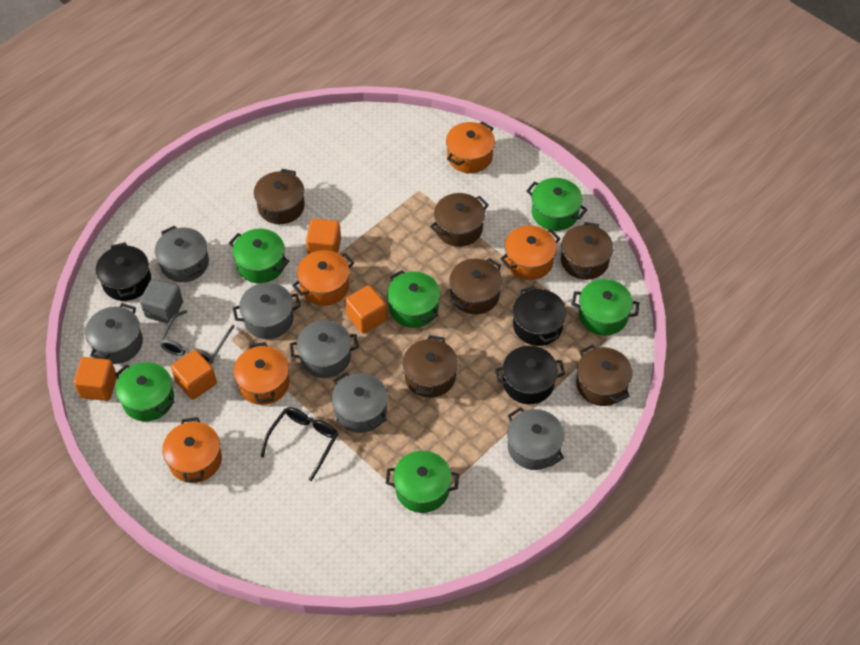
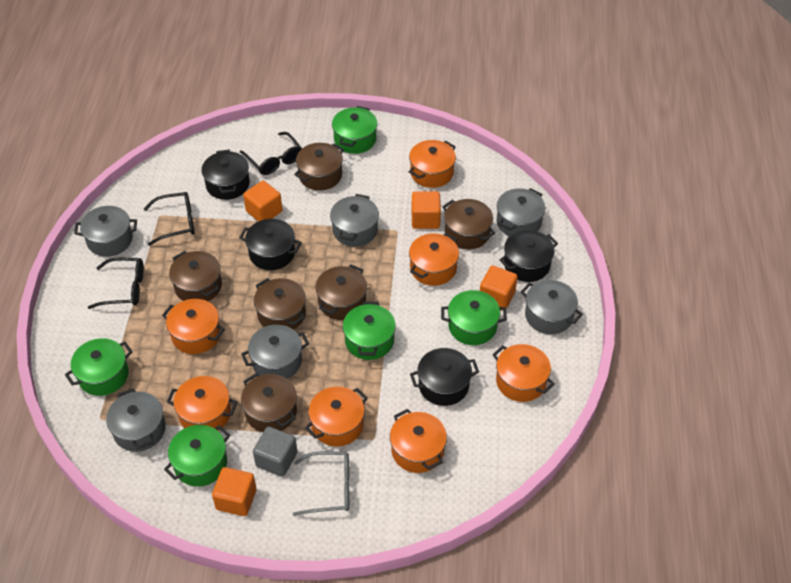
black glasses: 1 -> 3
black pot: 3 -> 4
green pot: 6 -> 5
orange pot: 5 -> 7

